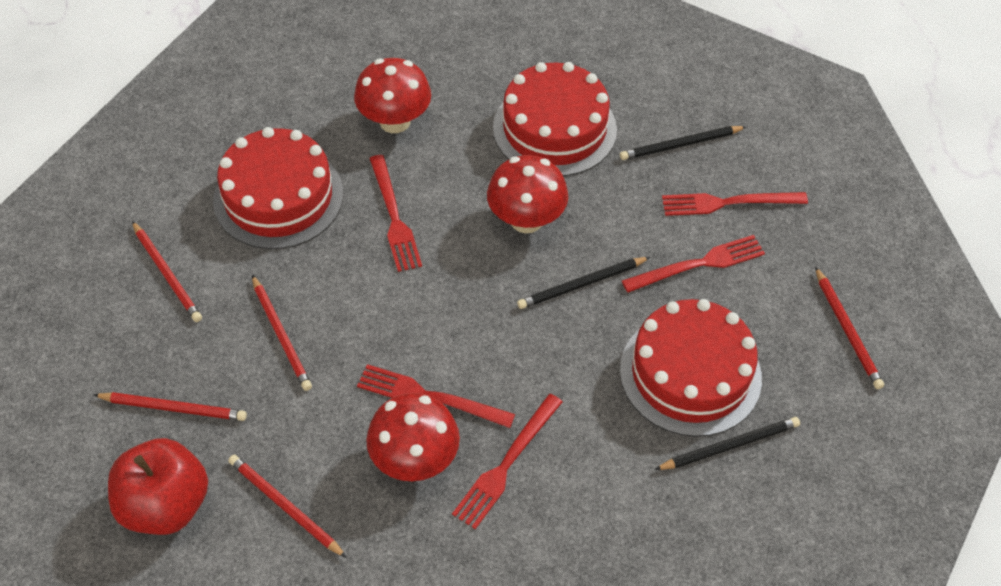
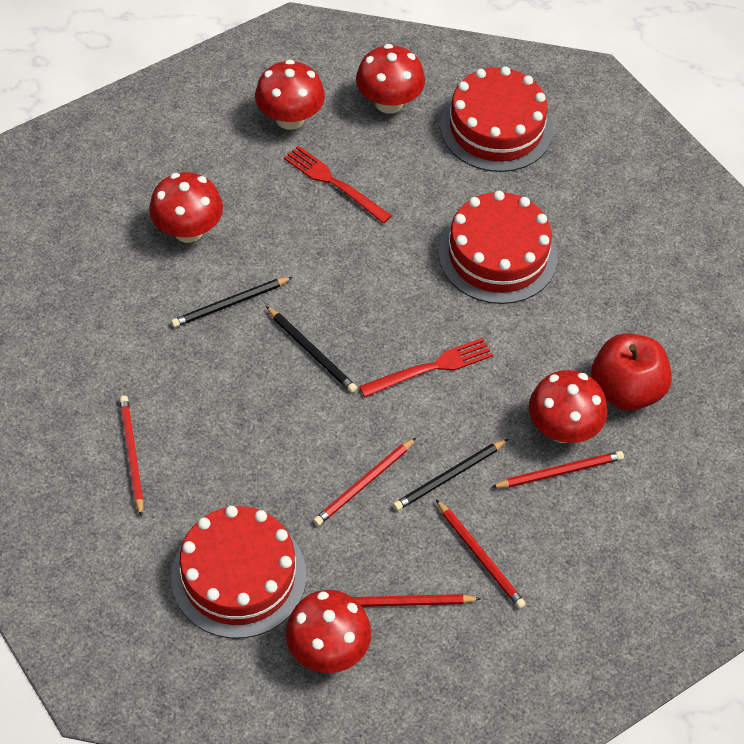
red fork: 5 -> 2
red mushroom: 3 -> 5

